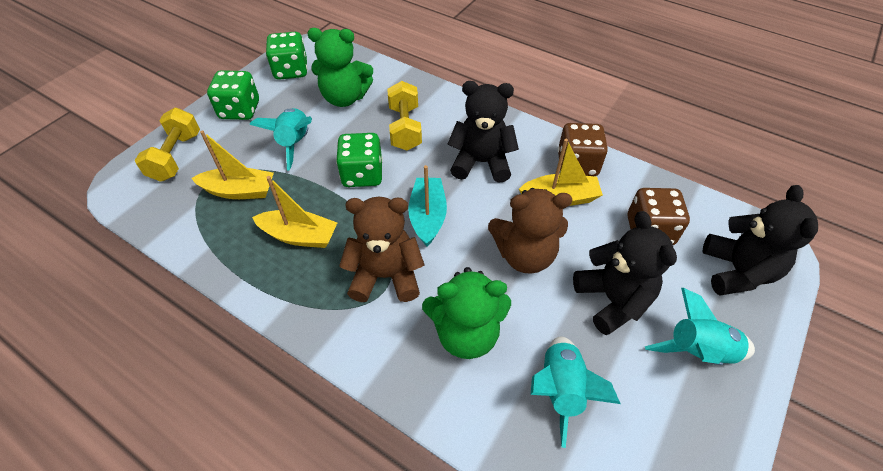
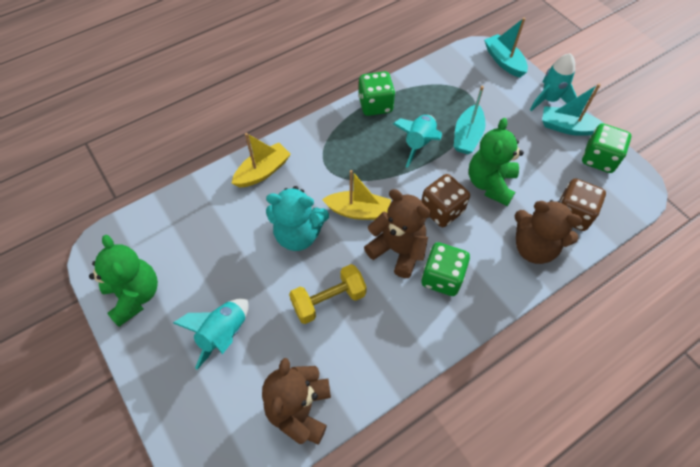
black teddy bear: 3 -> 0
brown teddy bear: 2 -> 3
turquoise boat: 1 -> 3
turquoise teddy bear: 0 -> 1
yellow boat: 3 -> 2
yellow dumbbell: 2 -> 1

